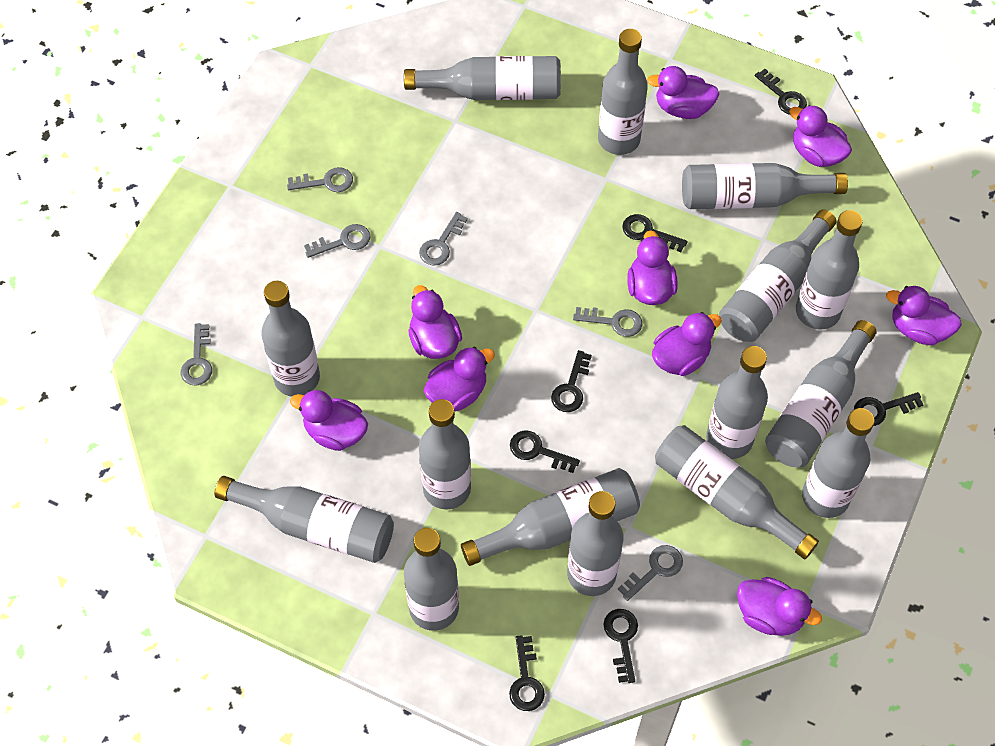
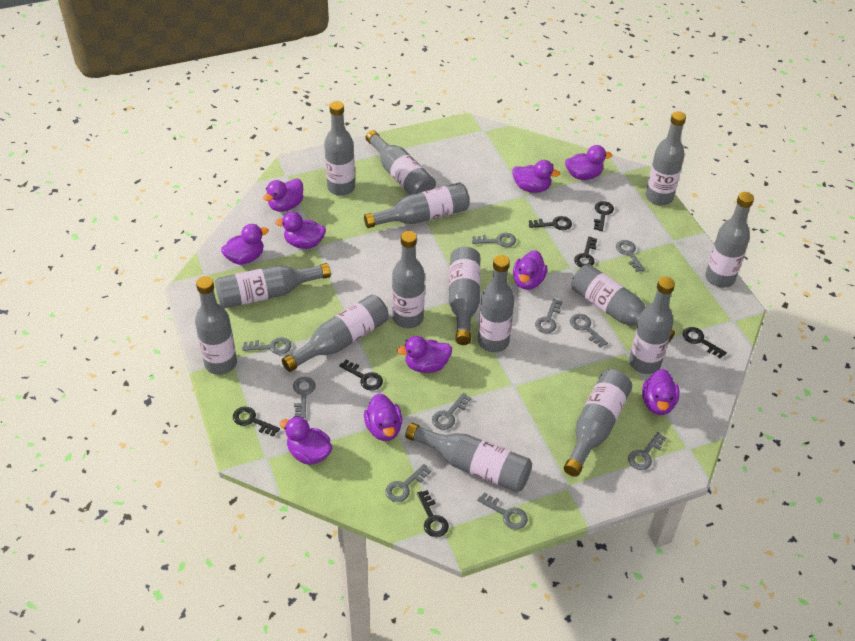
grey key: 6 -> 10
purple duck: 9 -> 10

